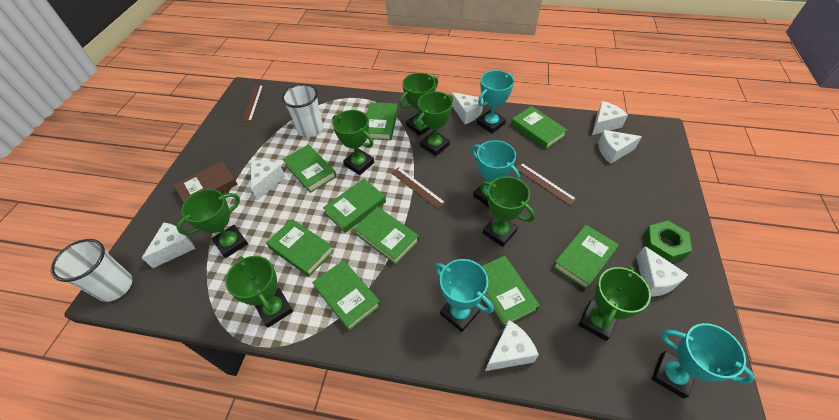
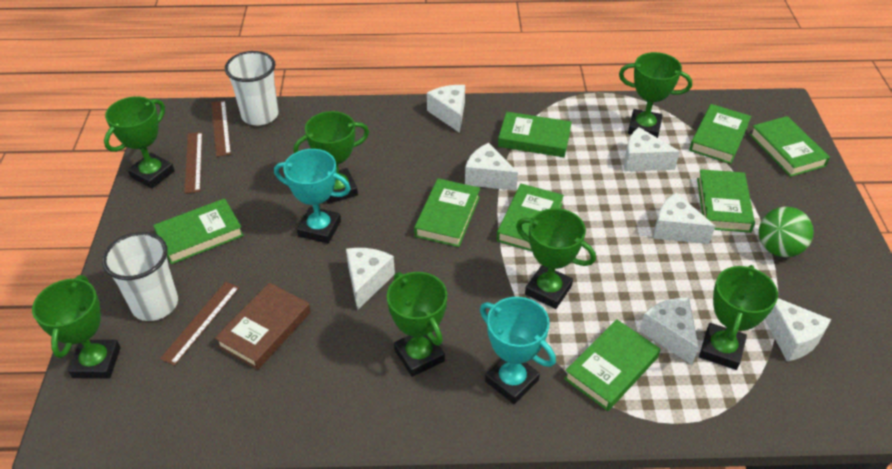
green ball: 0 -> 1
green book: 9 -> 8
green nut: 1 -> 0
turquoise trophy: 4 -> 2

